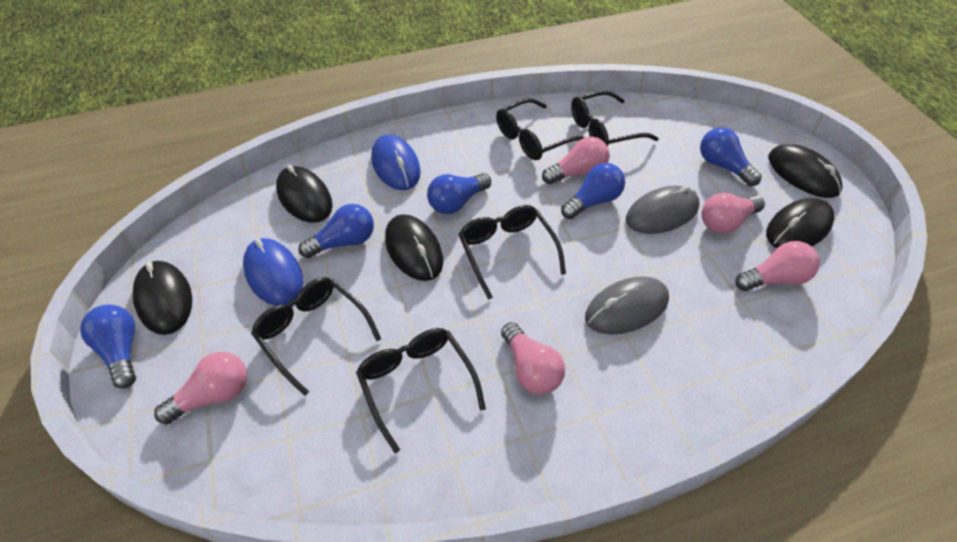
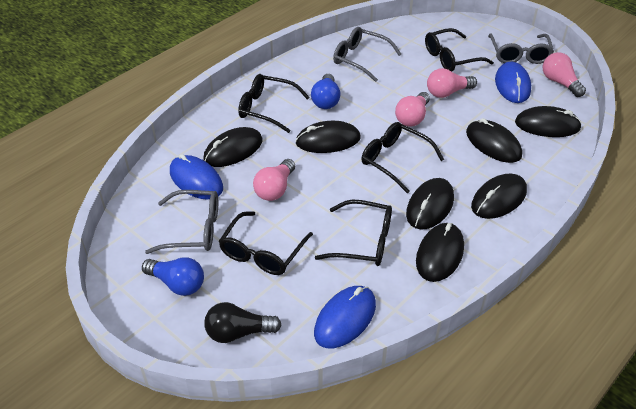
black light bulb: 0 -> 1
black mouse: 5 -> 7
blue light bulb: 5 -> 2
blue mouse: 2 -> 3
grey glasses: 0 -> 3
grey mouse: 2 -> 0
pink light bulb: 5 -> 4

